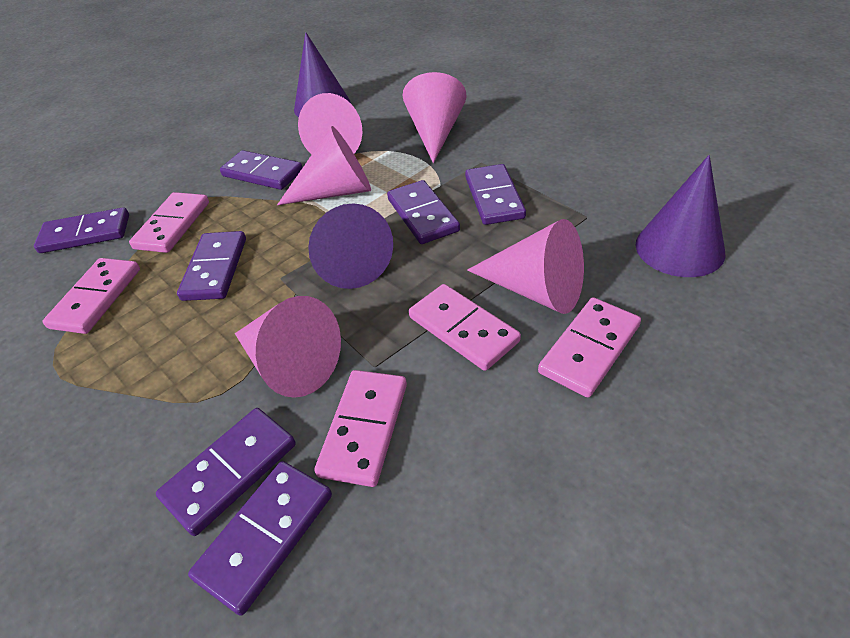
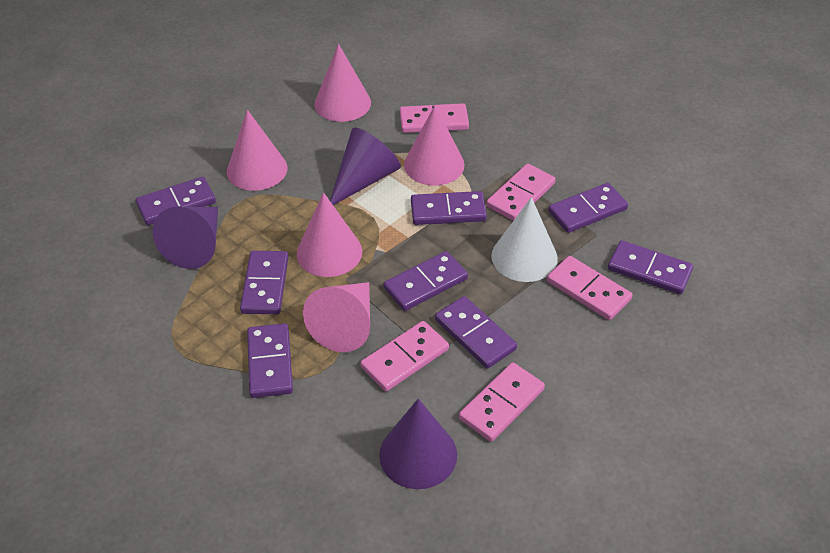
purple domino: 7 -> 8
white cone: 0 -> 1

